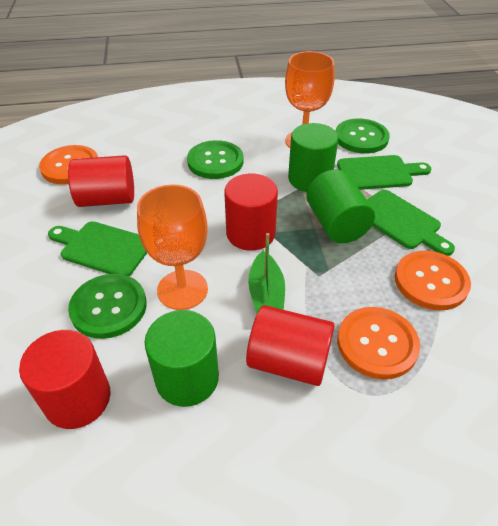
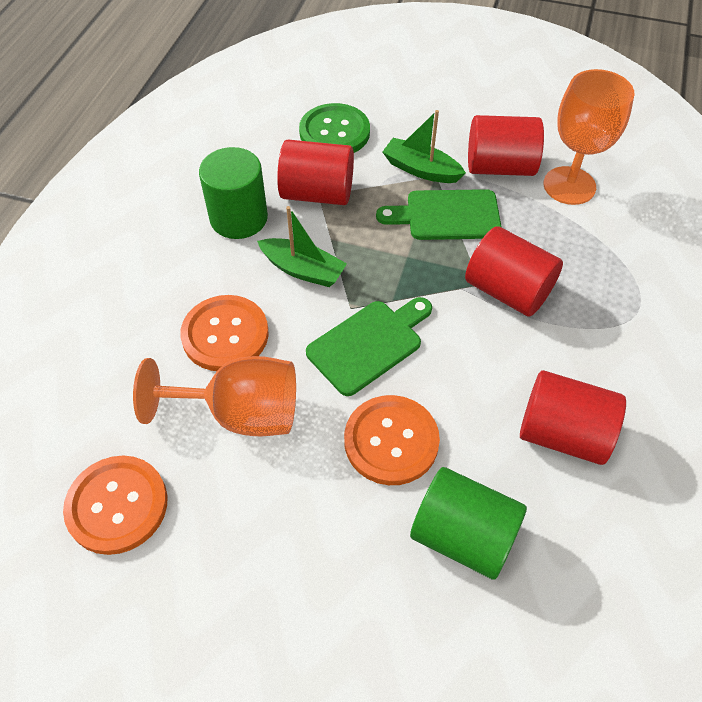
green boat: 1 -> 2
green button: 3 -> 1
green cutting board: 3 -> 2
green cylinder: 3 -> 2

